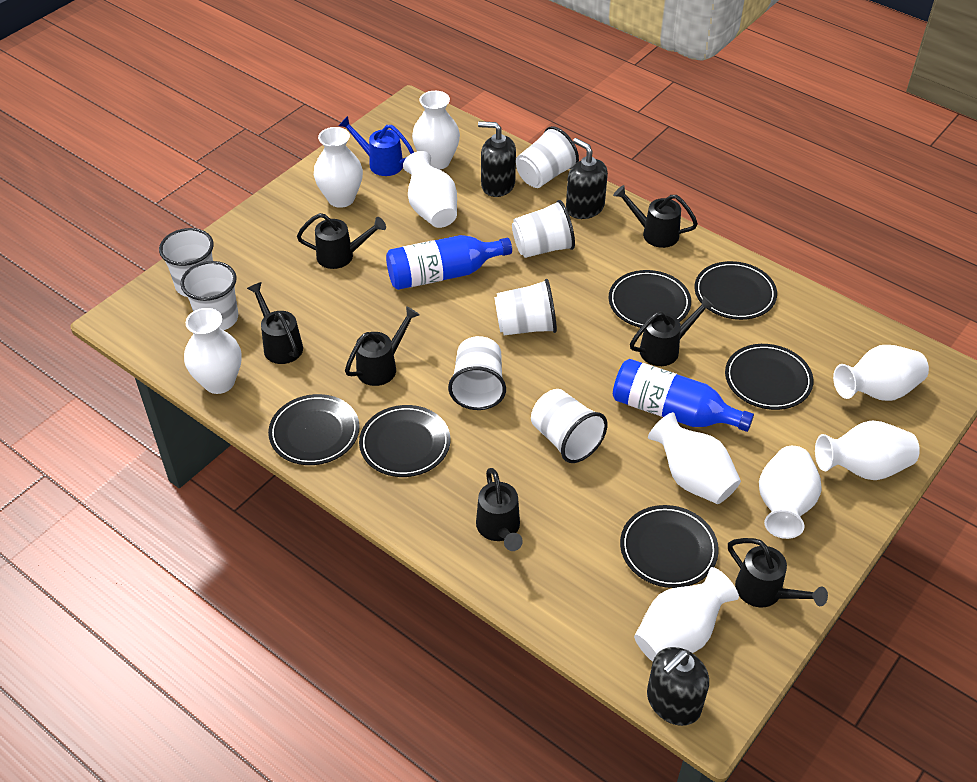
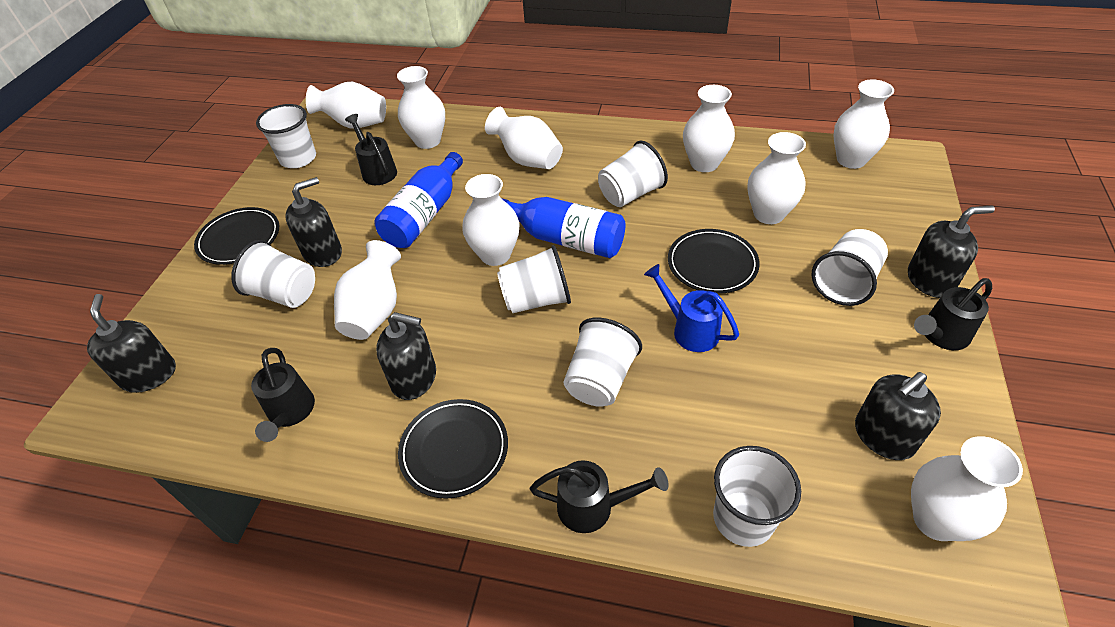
black plate: 6 -> 3
black soap dispenser: 3 -> 5
black watering can: 7 -> 4

